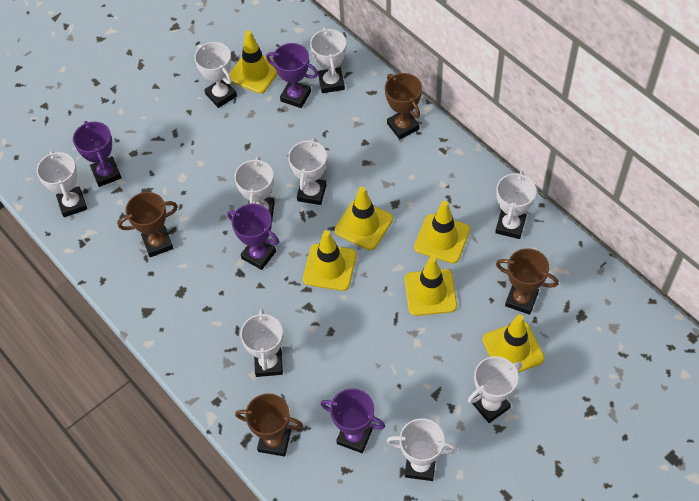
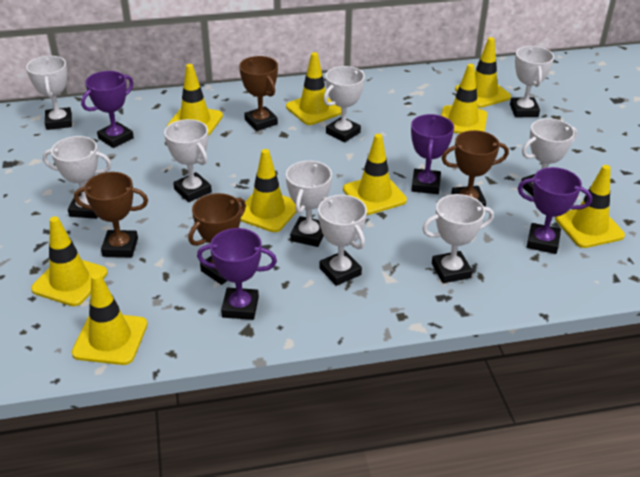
yellow traffic cone: 6 -> 9

